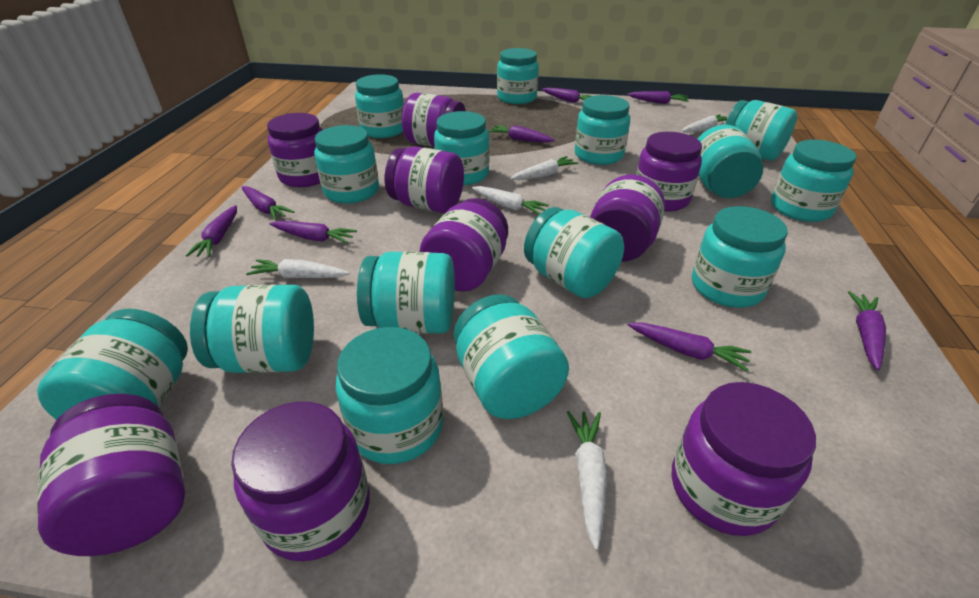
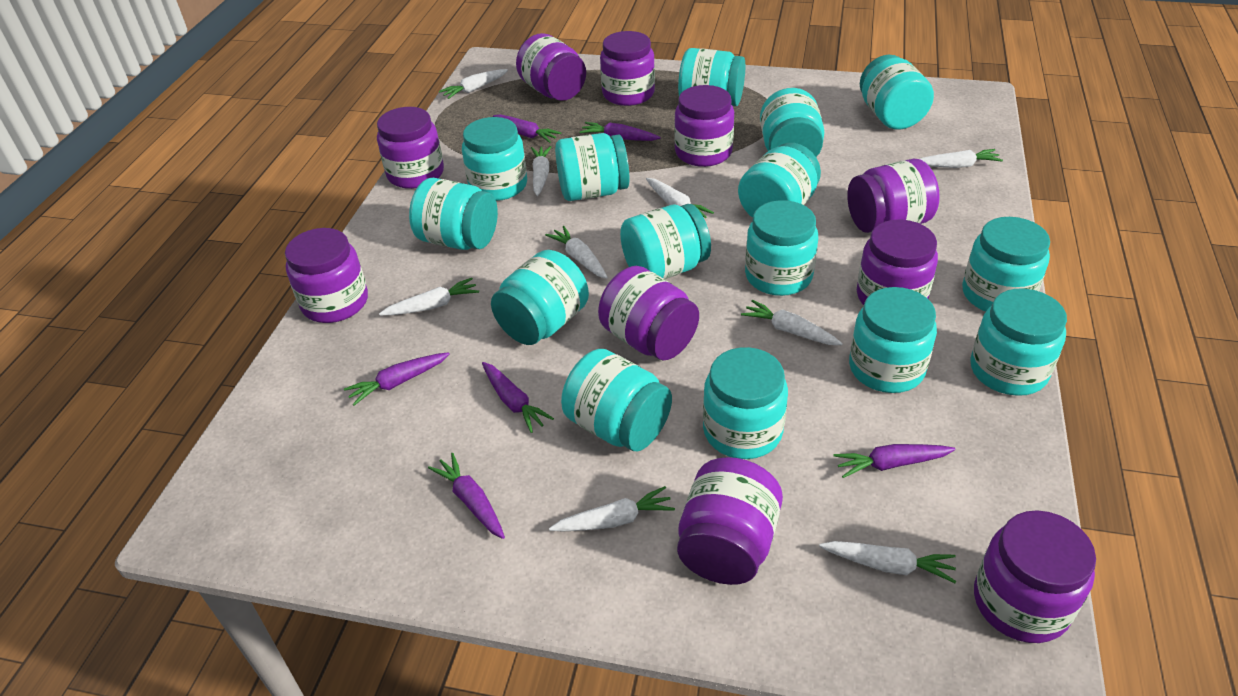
purple carrot: 8 -> 6
purple jar: 9 -> 10
white carrot: 5 -> 9

